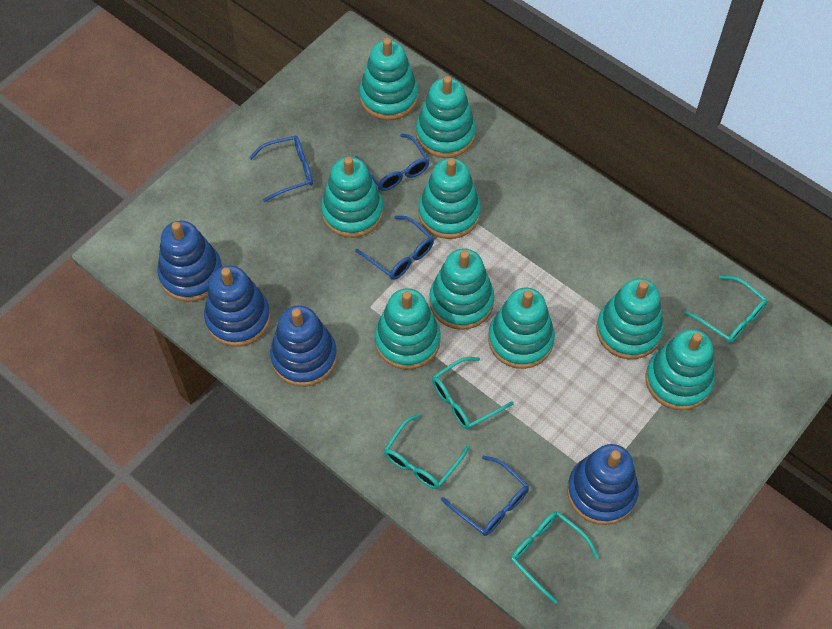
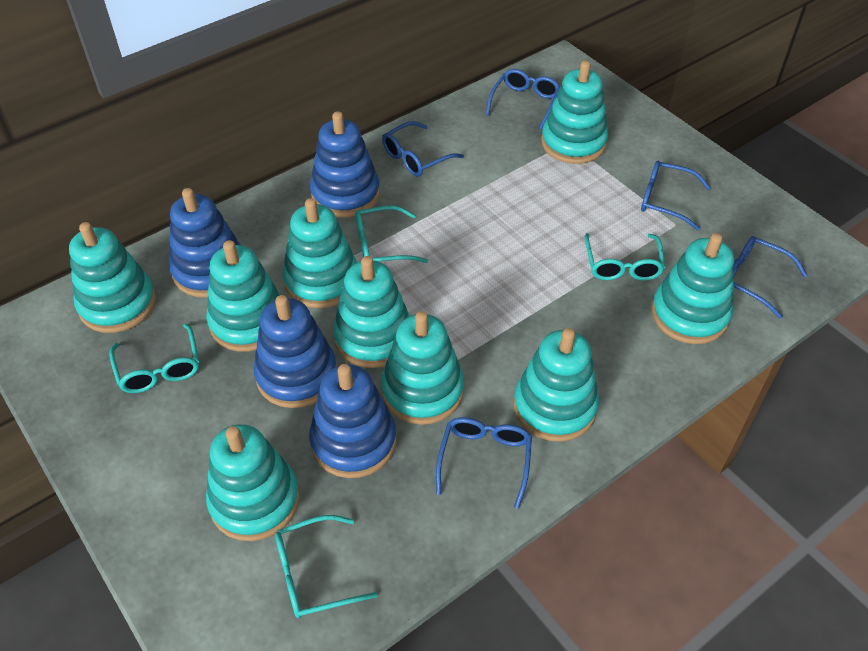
blue glasses: 4 -> 5

